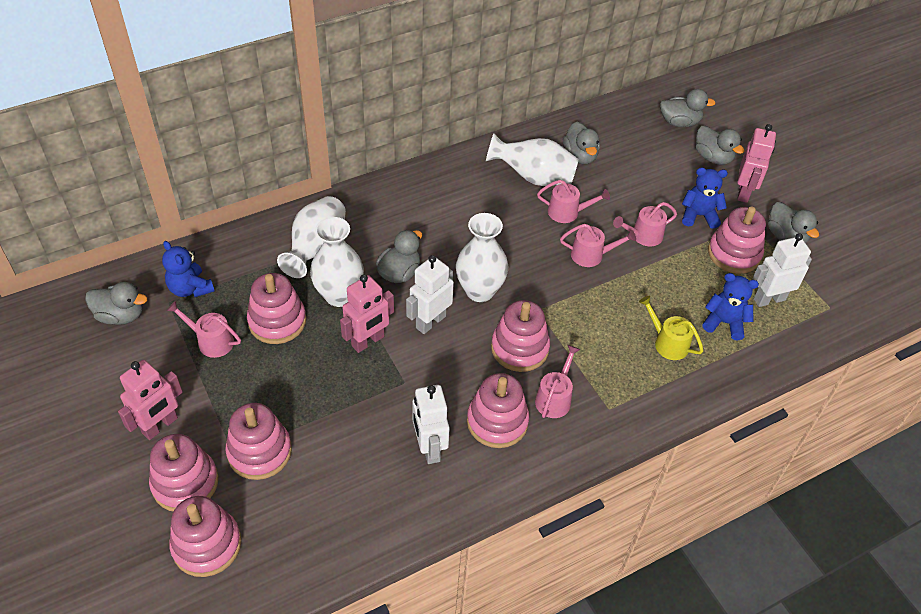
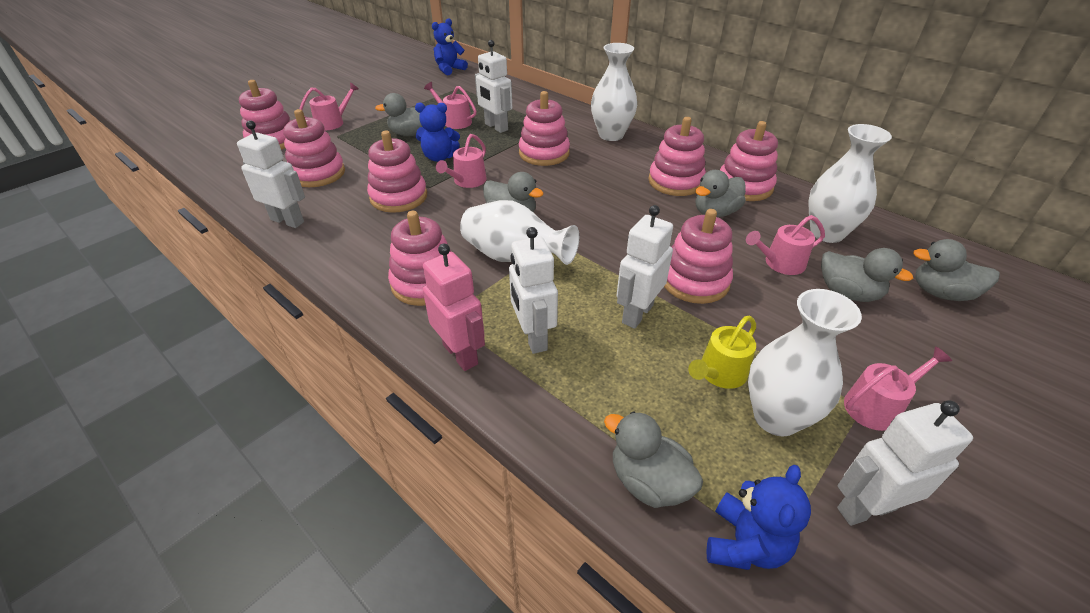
pink robot: 3 -> 1
pink stacking toy: 7 -> 8
white robot: 3 -> 5

